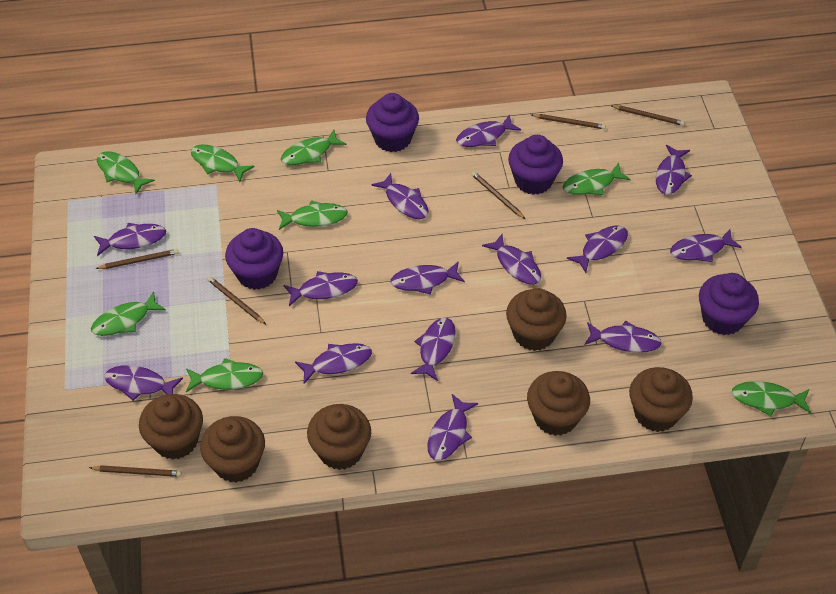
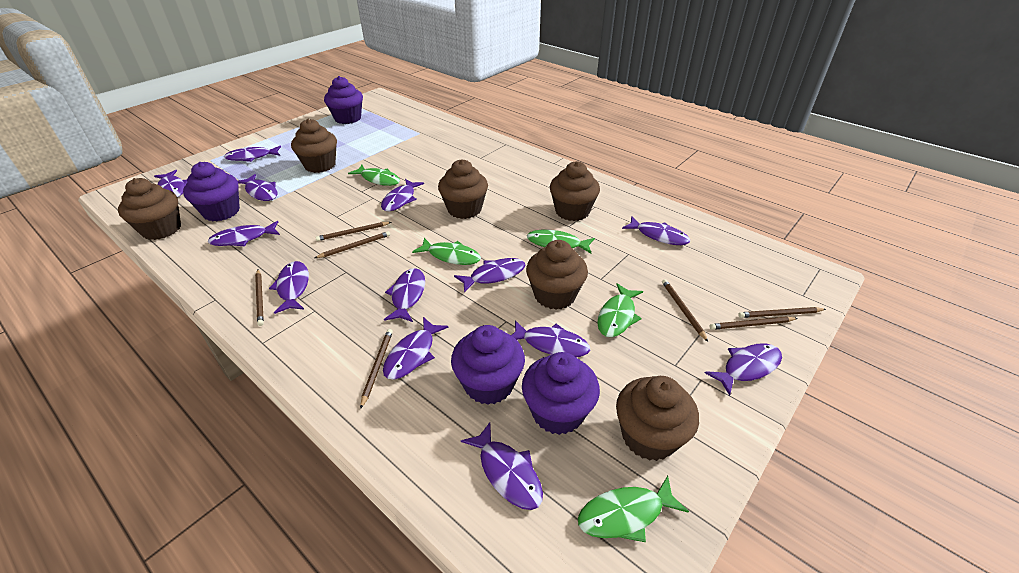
brown pencil: 6 -> 7
green fish: 8 -> 5
purple fish: 14 -> 13

